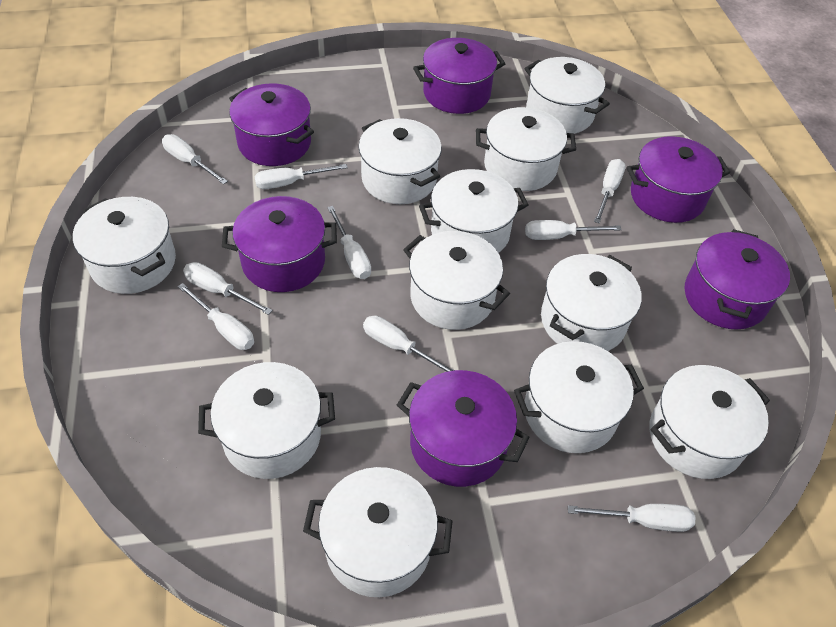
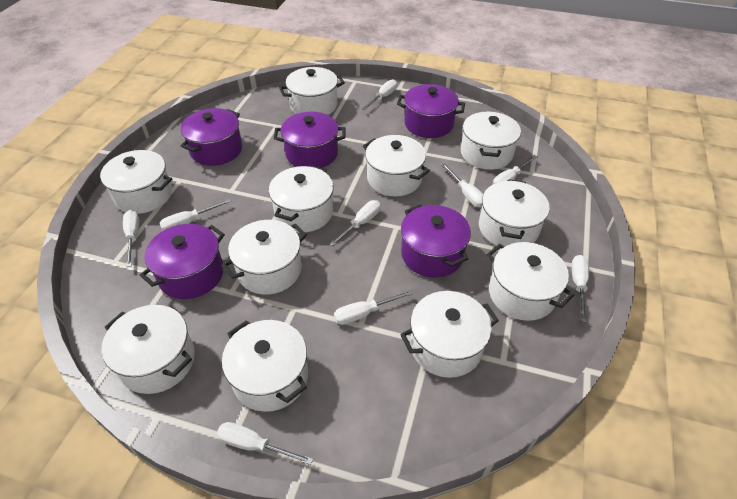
purple pot: 6 -> 5

